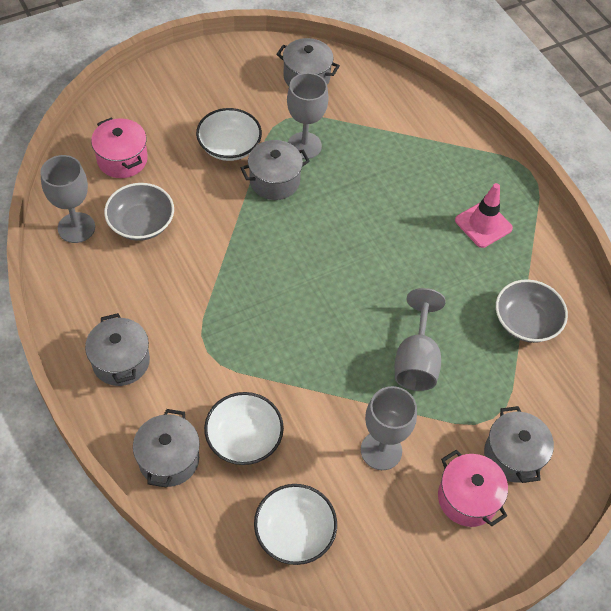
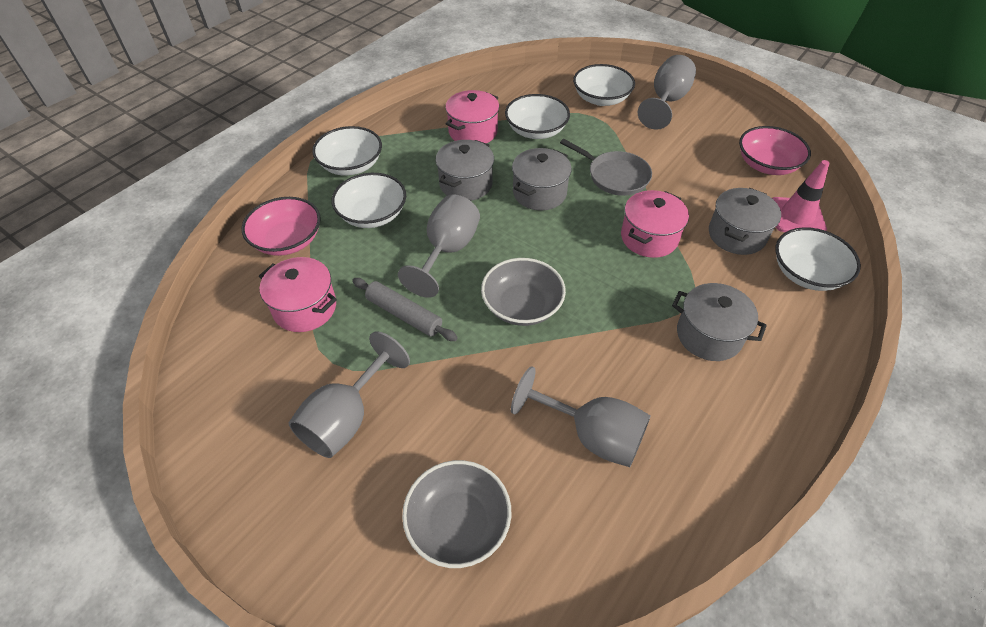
grey pan: 0 -> 1
grey pot: 5 -> 4
grey rolling pin: 0 -> 1
pink bowl: 0 -> 2
pink pot: 2 -> 3
white bowl: 3 -> 5

